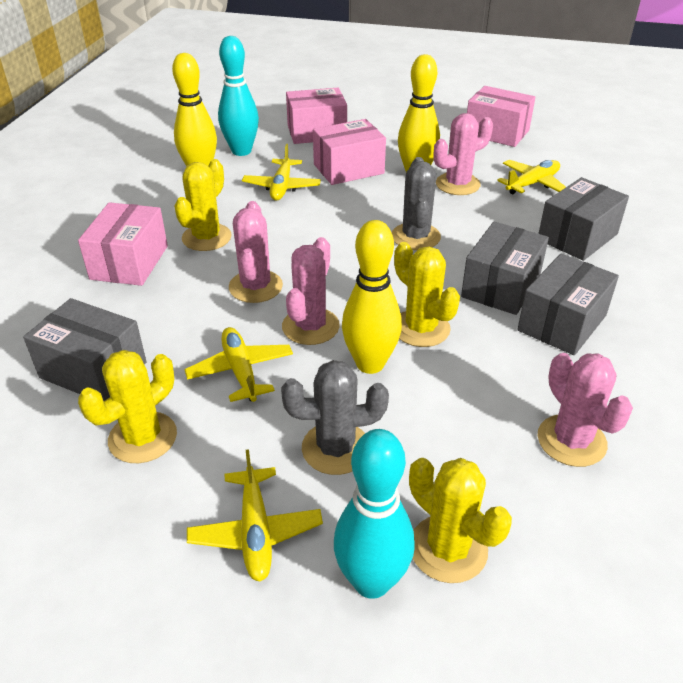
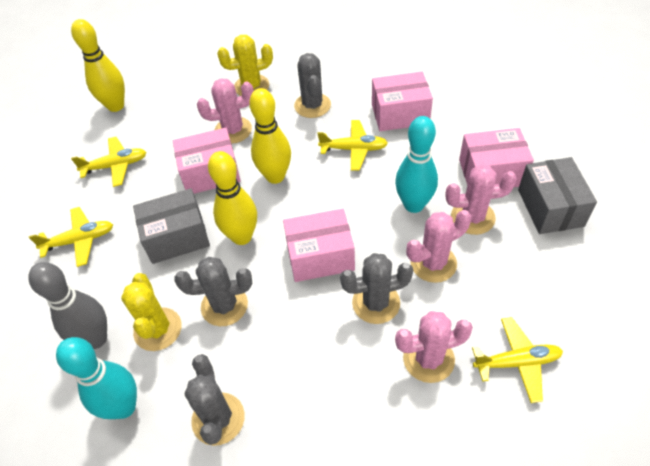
grey bowling pin: 0 -> 1
grey box: 4 -> 2
grey cactus: 2 -> 4
yellow cactus: 4 -> 2

